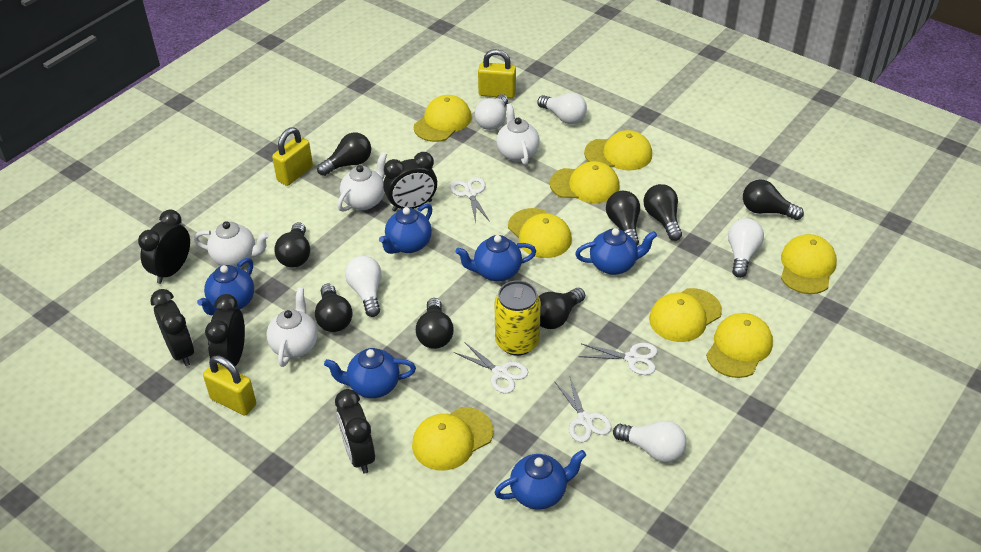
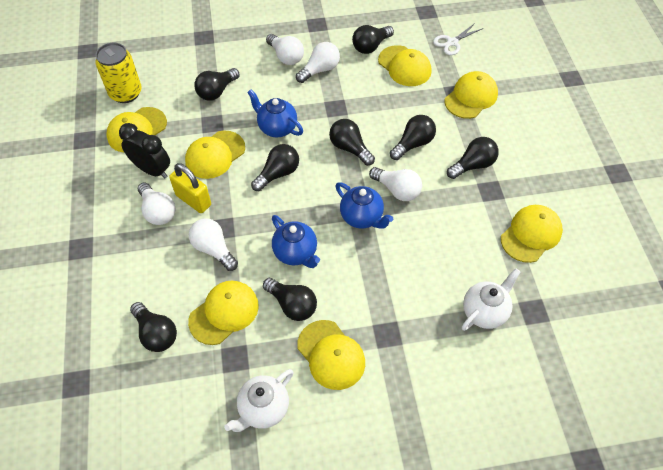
black clock: 5 -> 1
blue teapot: 6 -> 3
white scissors: 4 -> 1
white teapot: 4 -> 2
yellow cap: 8 -> 7
yellow padlock: 3 -> 1

